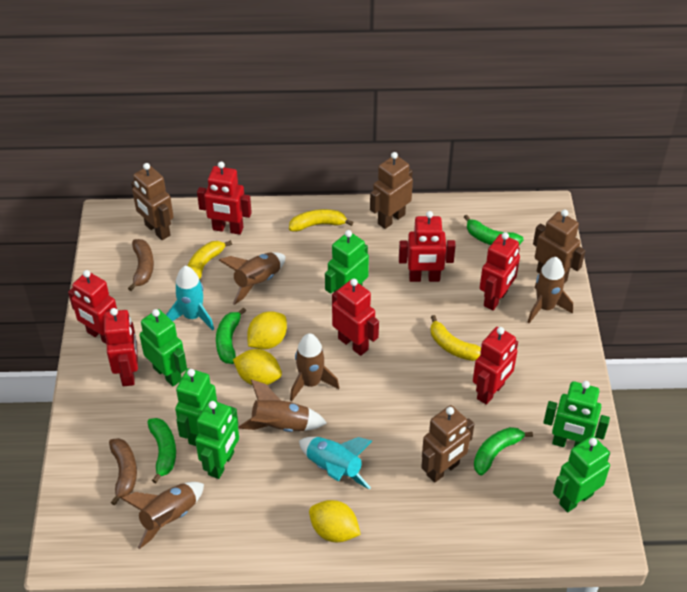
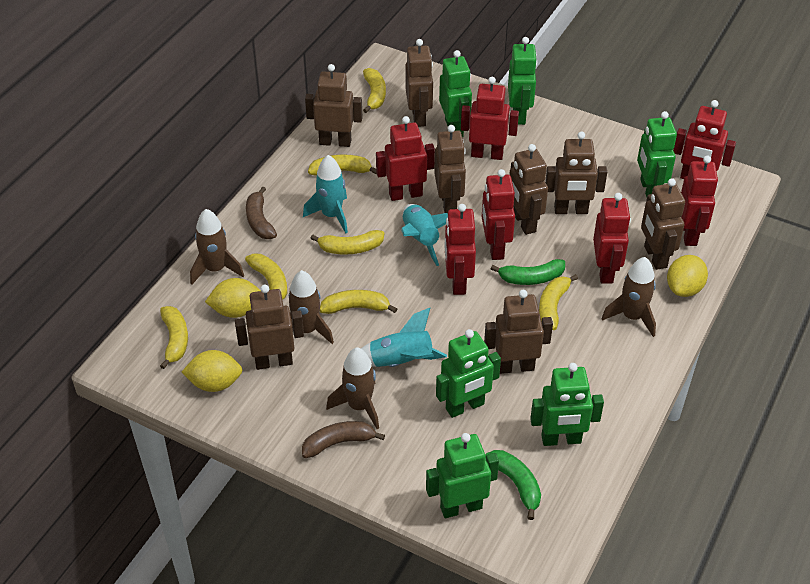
brown robot: 4 -> 8
brown rocket: 5 -> 4
green banana: 4 -> 2
turquoise rocket: 2 -> 3
yellow banana: 3 -> 7

